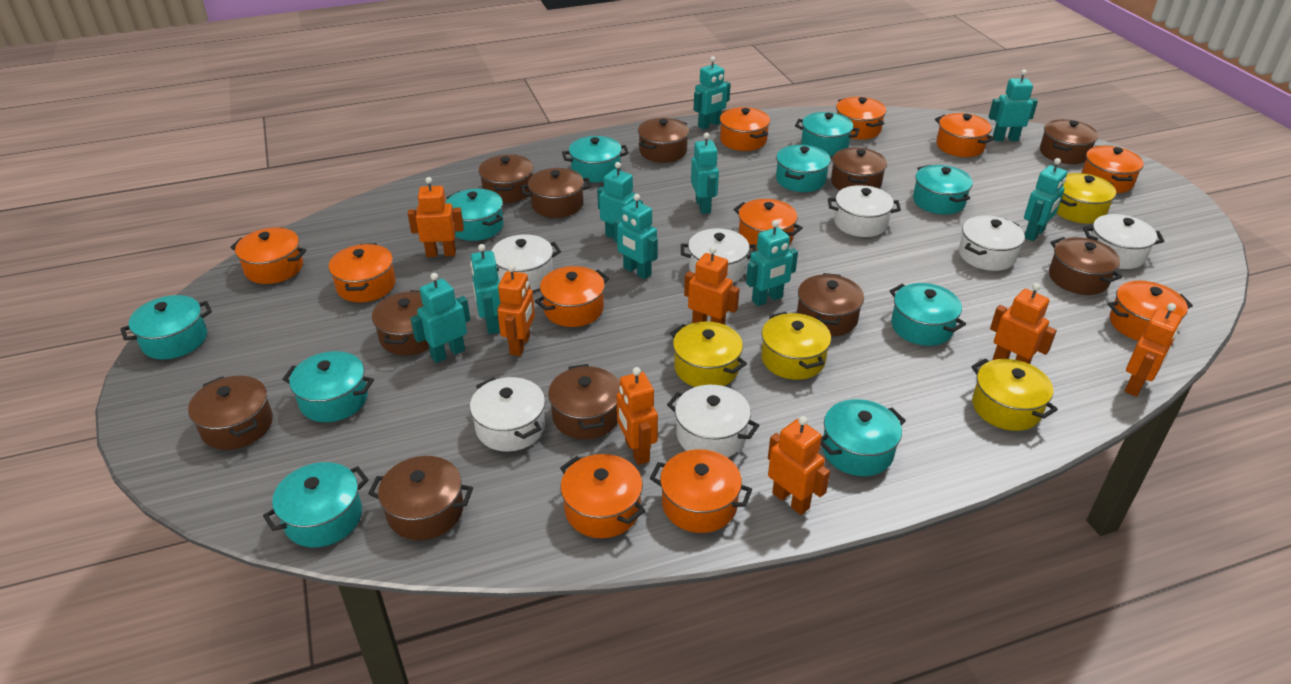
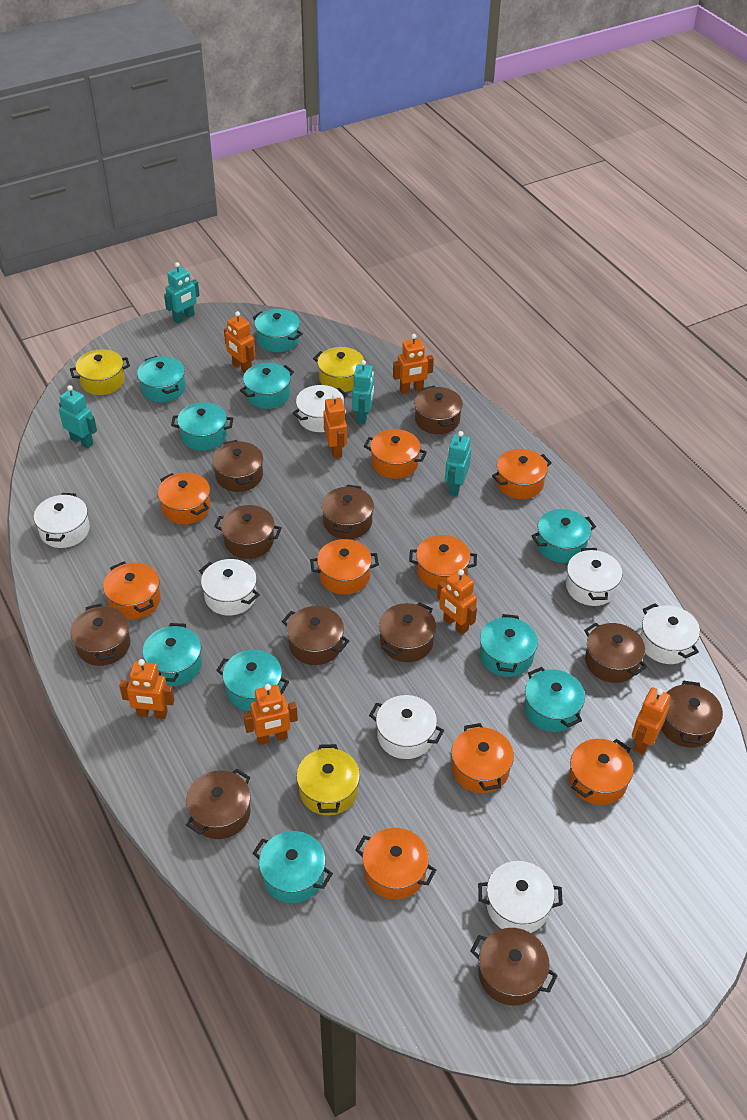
orange pot: 11 -> 9
turquoise robot: 9 -> 4
yellow pot: 4 -> 3

